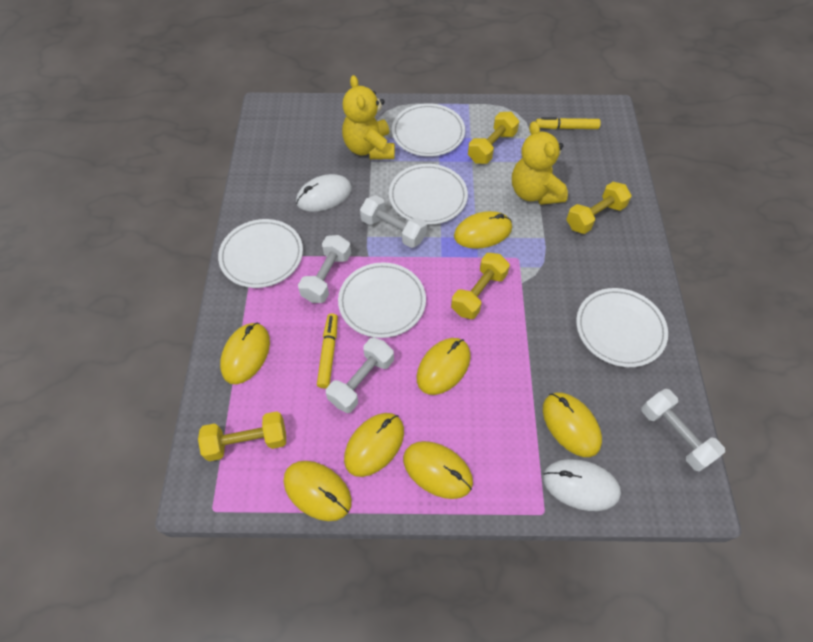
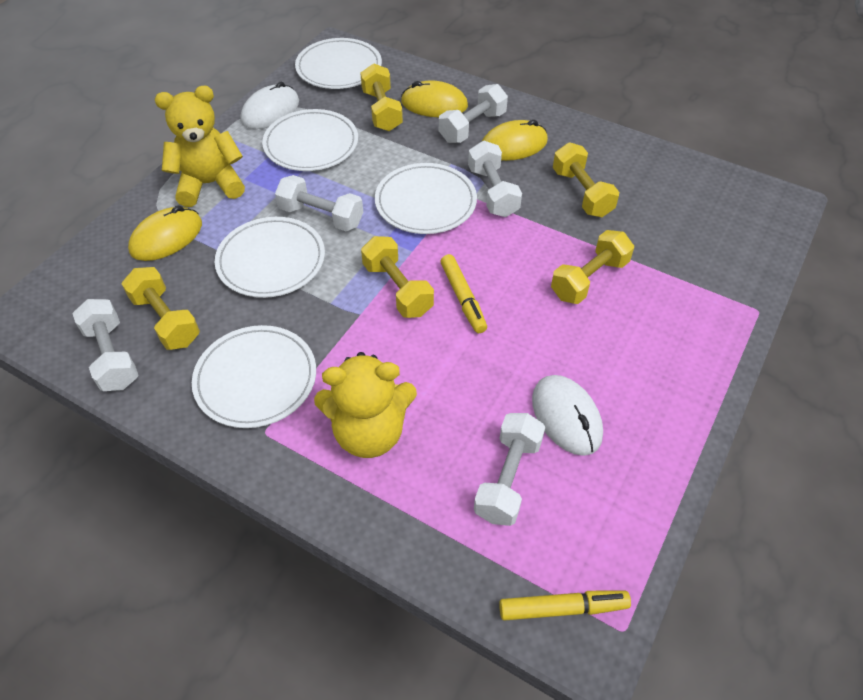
white dumbbell: 4 -> 5
yellow dumbbell: 4 -> 5
yellow mouse: 7 -> 3

